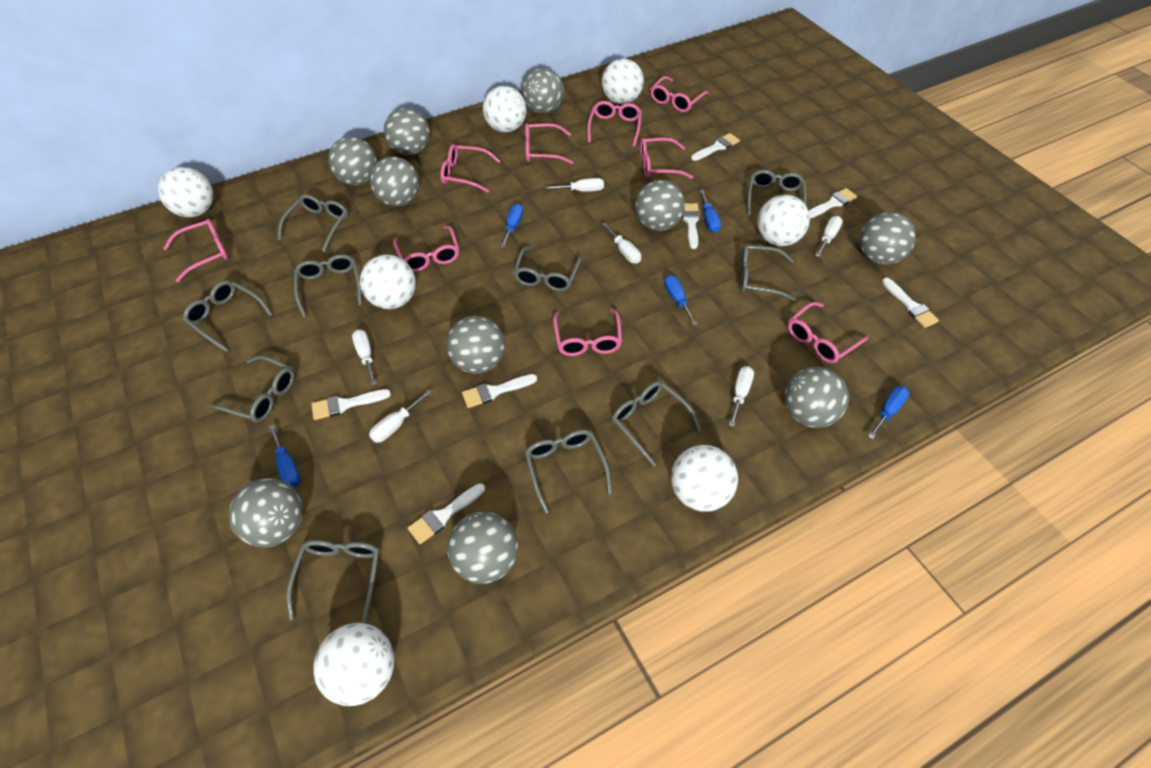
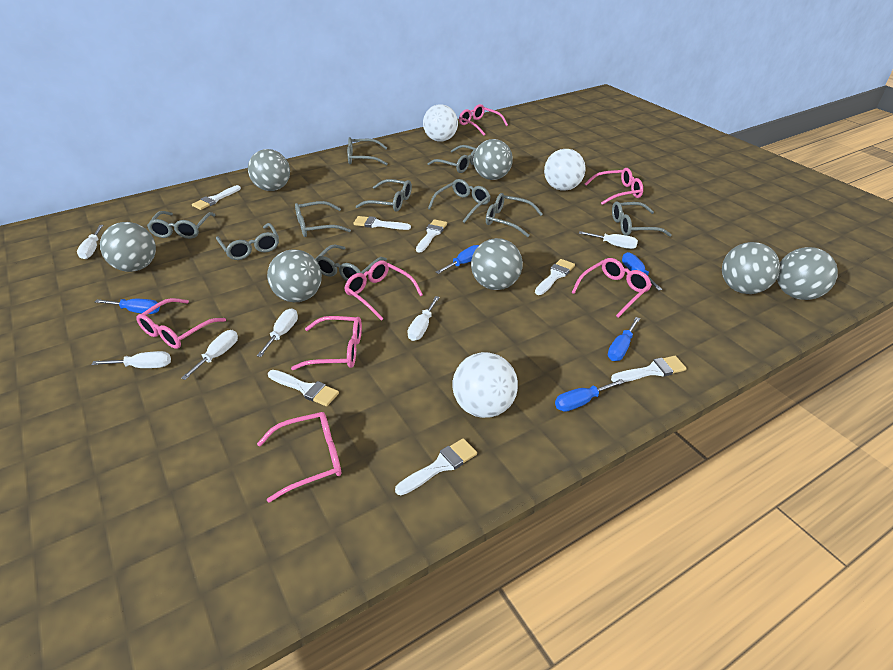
grey ball: 10 -> 7
pink glasses: 9 -> 7
white ball: 7 -> 3

